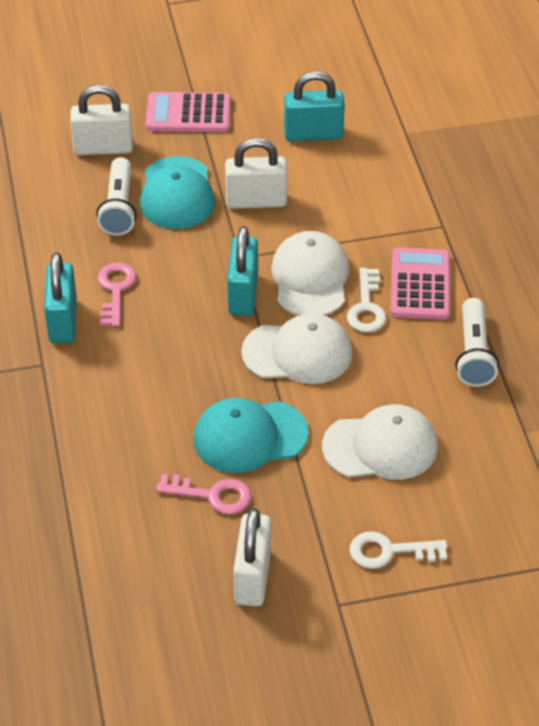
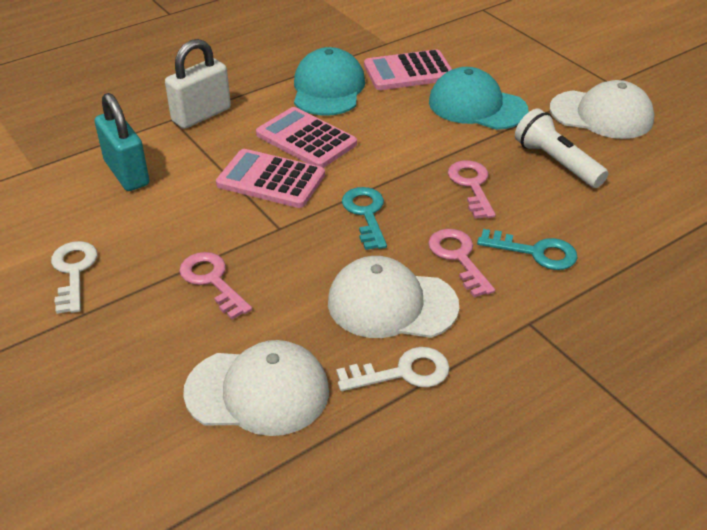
pink calculator: 2 -> 3
pink key: 2 -> 3
turquoise key: 0 -> 2
turquoise padlock: 3 -> 1
white flashlight: 2 -> 1
white padlock: 3 -> 1

